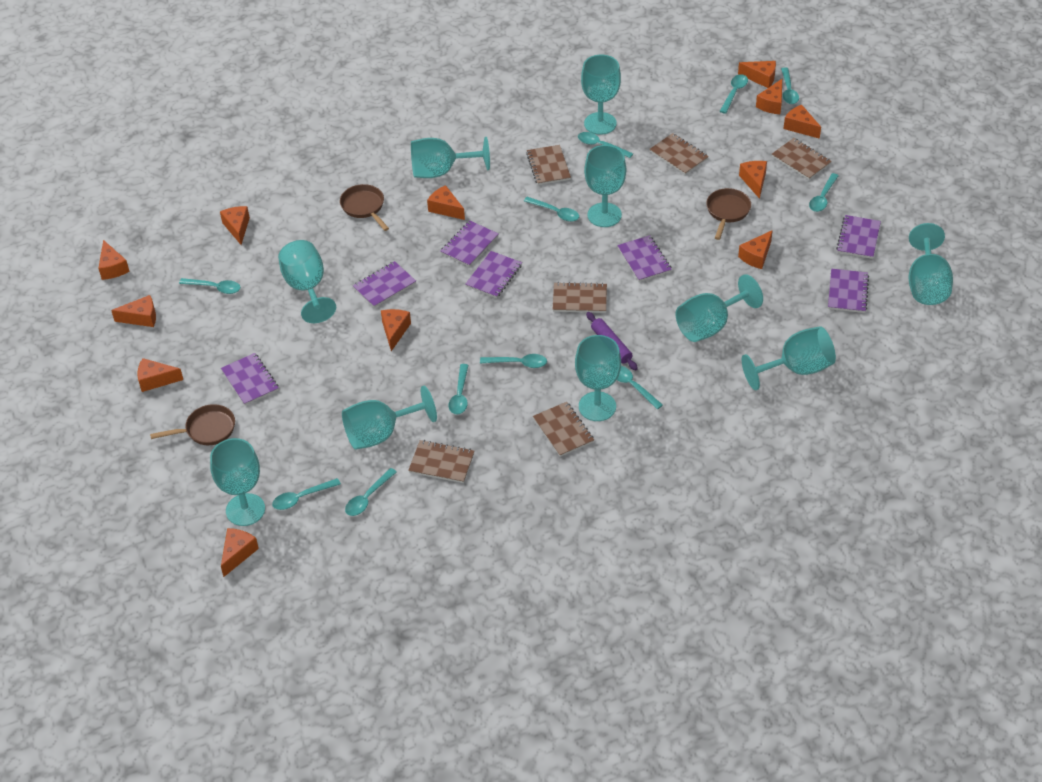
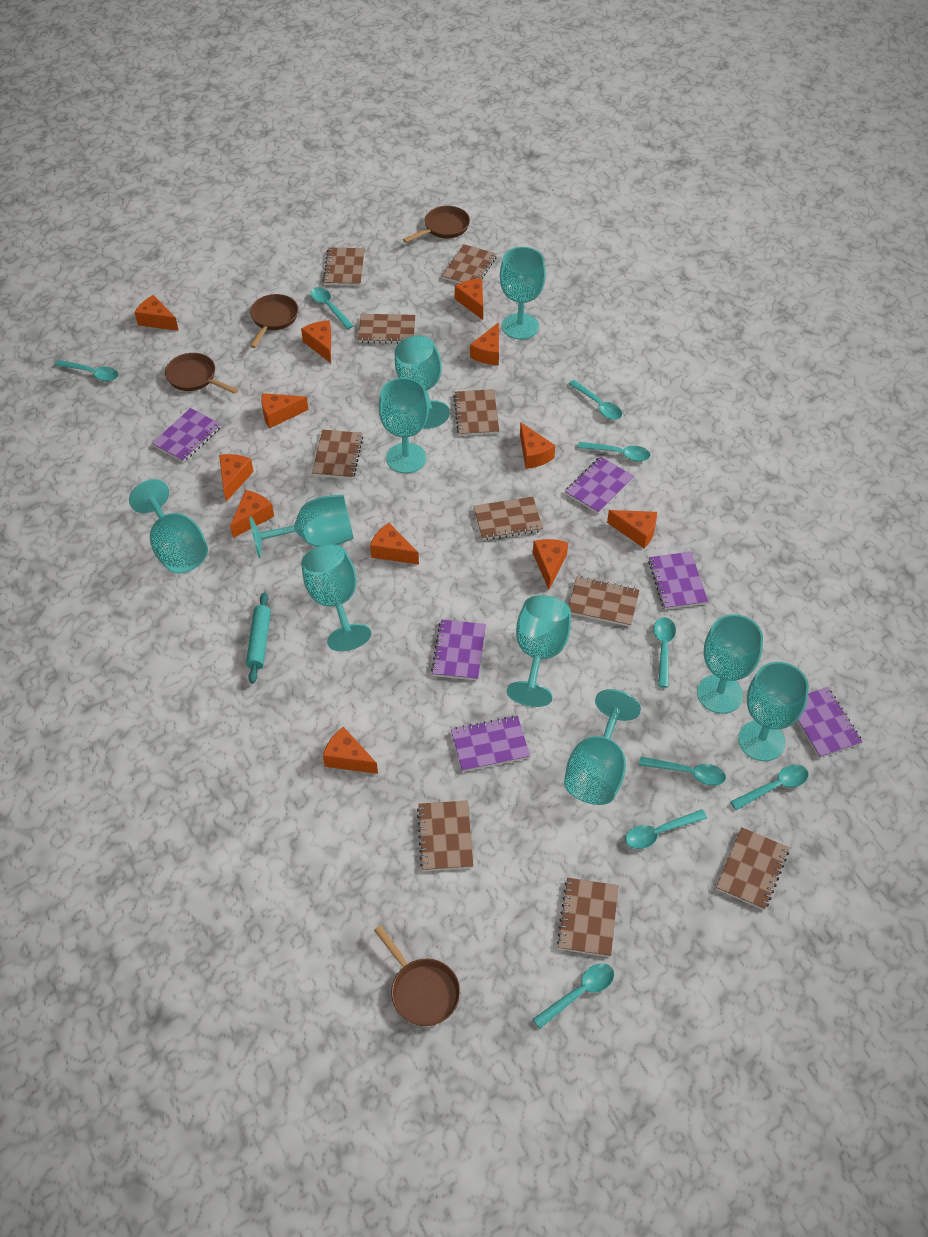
brown notebook: 6 -> 10
brown pan: 3 -> 4
purple notebook: 7 -> 6
purple rolling pin: 1 -> 0
turquoise rolling pin: 0 -> 1
turquoise spoon: 11 -> 9

